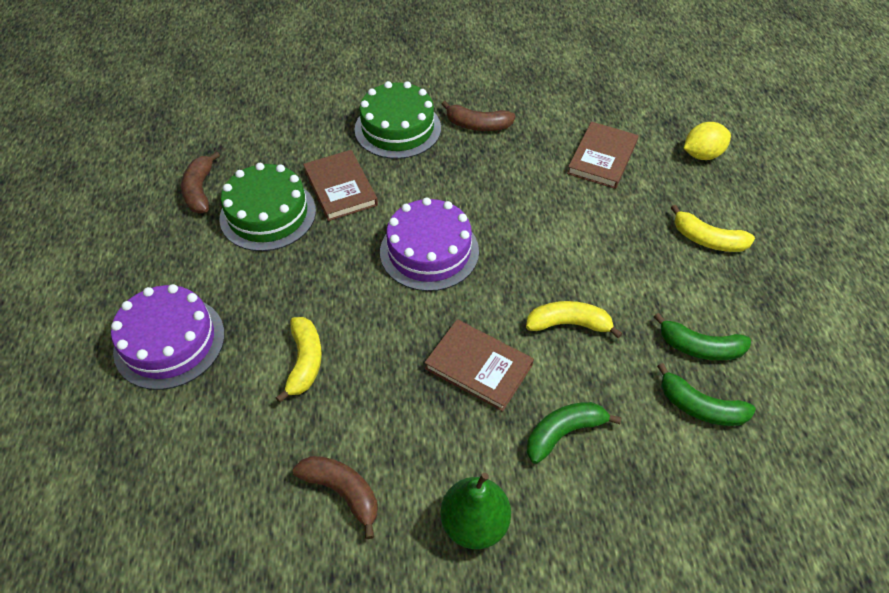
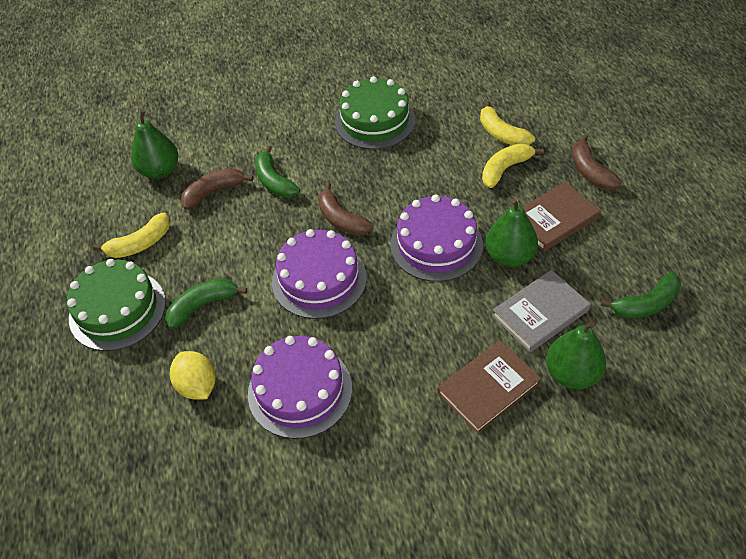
brown book: 3 -> 2
green pear: 1 -> 3
grey book: 0 -> 1
purple cake: 2 -> 3

